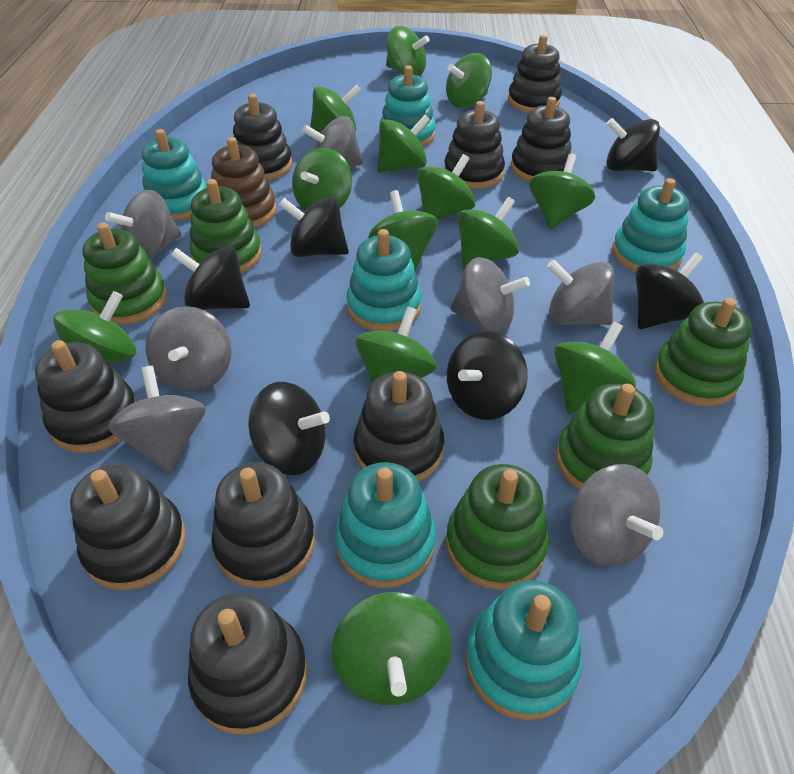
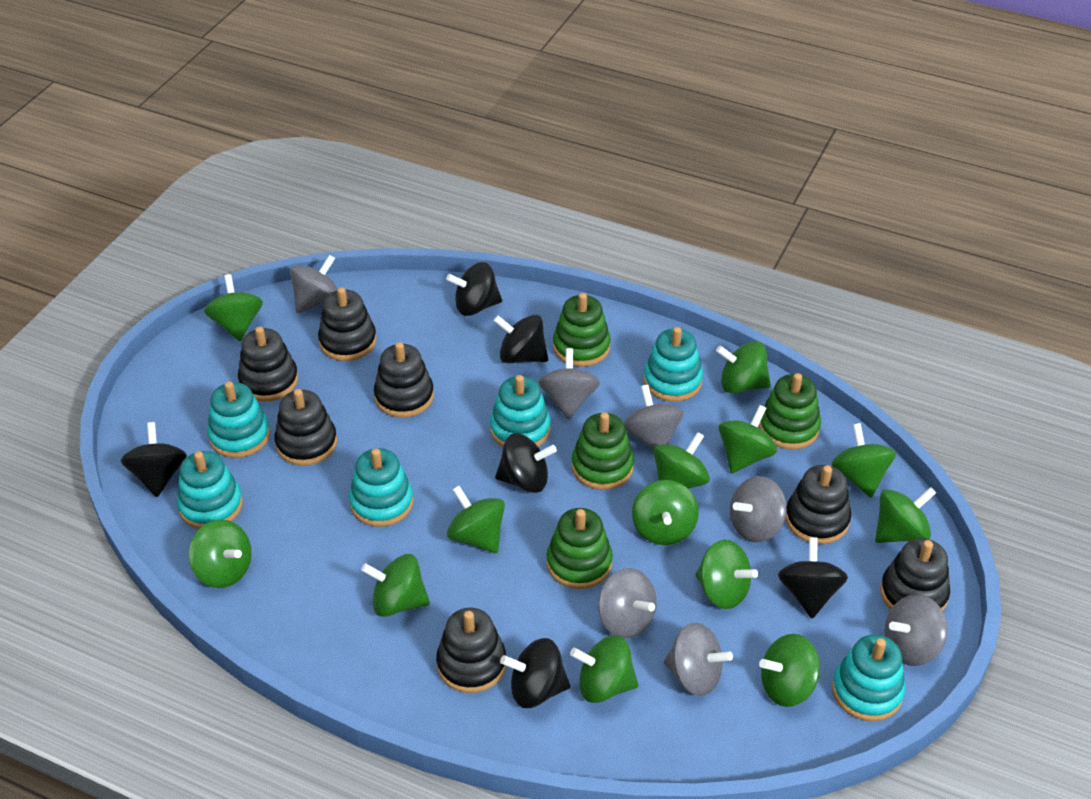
black stacking toy: 9 -> 7
brown stacking toy: 1 -> 0
green stacking toy: 5 -> 4

